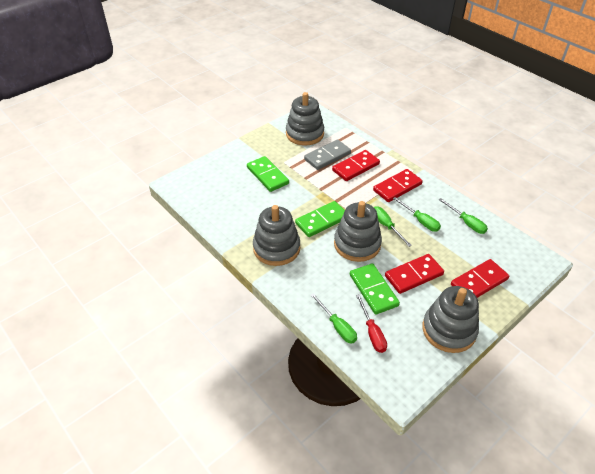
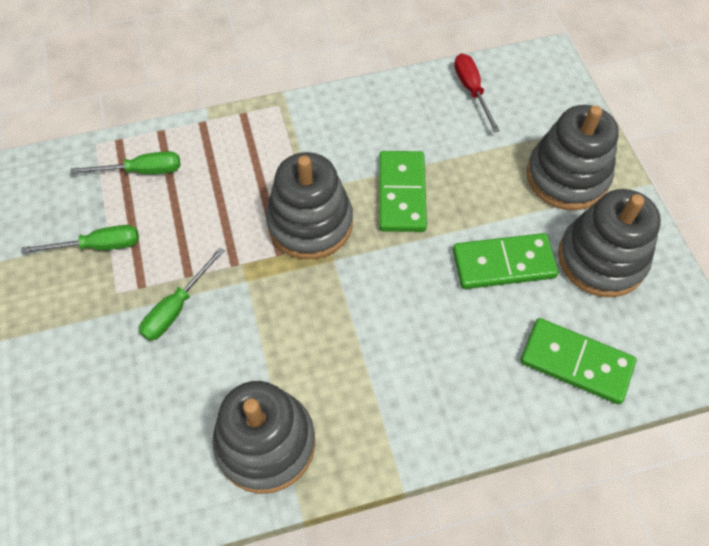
green screwdriver: 4 -> 3
grey domino: 1 -> 0
red domino: 4 -> 0

